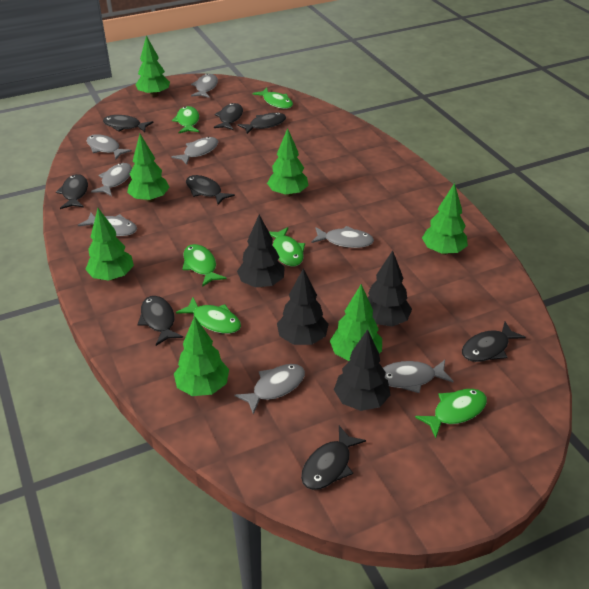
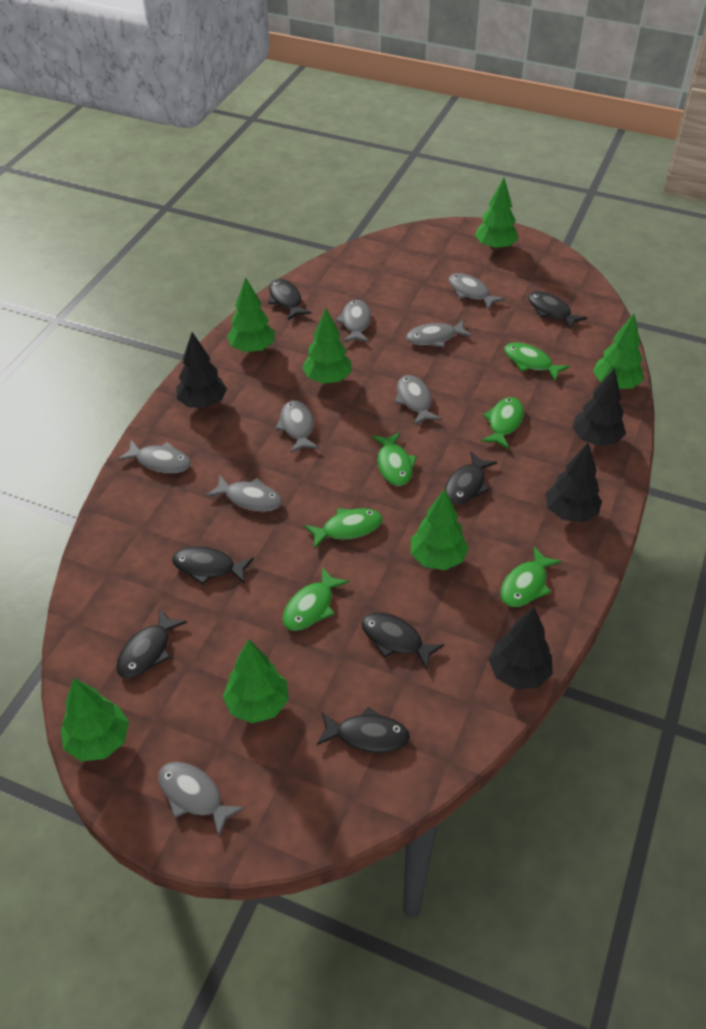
black fish: 8 -> 7

